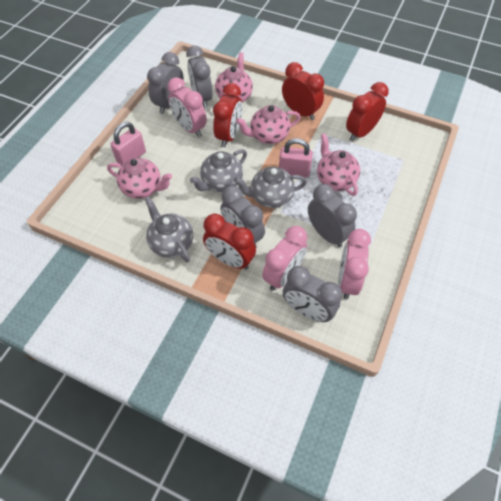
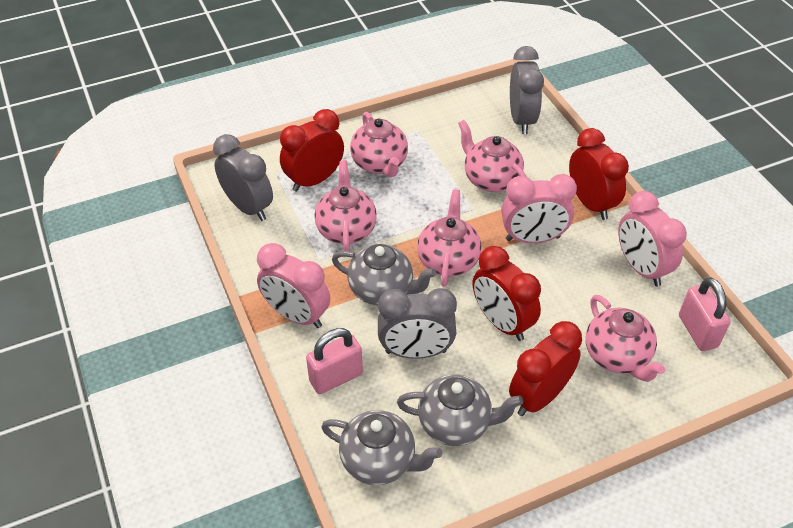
grey clock: 5 -> 3
pink teapot: 4 -> 5

